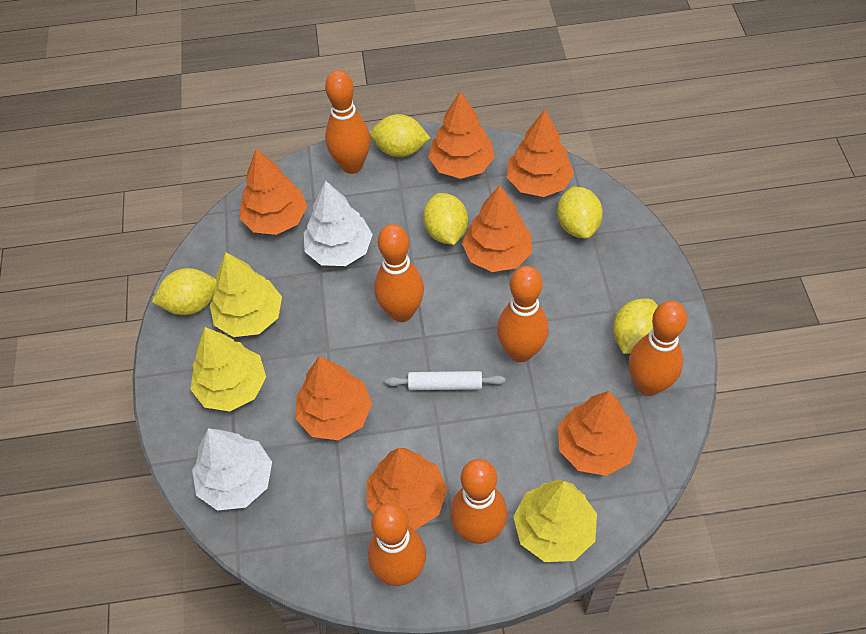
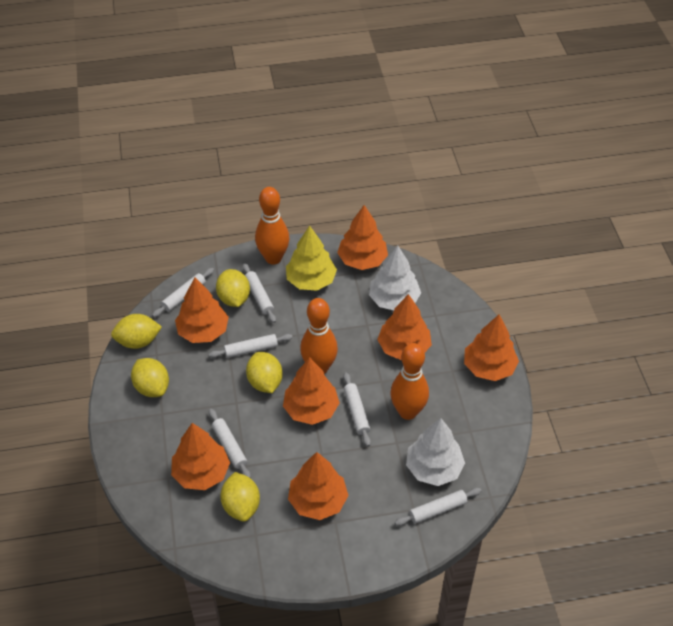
orange bowling pin: 6 -> 3
white rolling pin: 1 -> 6
yellow tree: 3 -> 1

